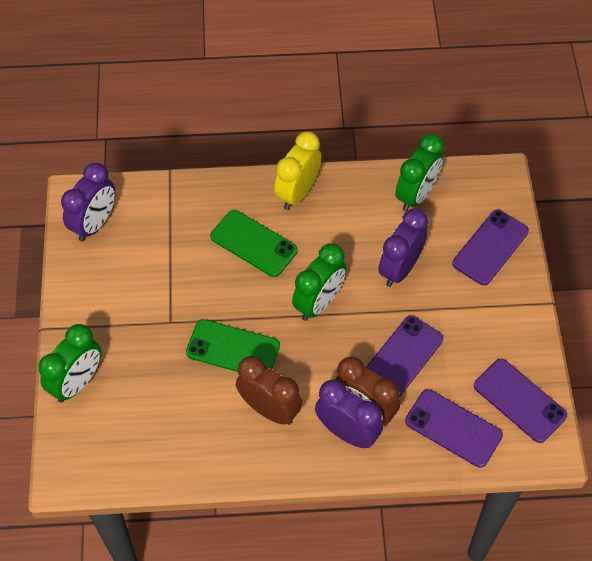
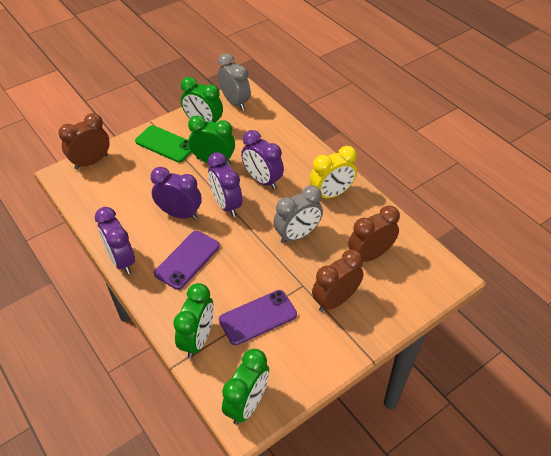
brown clock: 2 -> 3
green clock: 3 -> 4
green phone: 2 -> 1
grey clock: 0 -> 2
purple clock: 3 -> 4
purple phone: 4 -> 2

